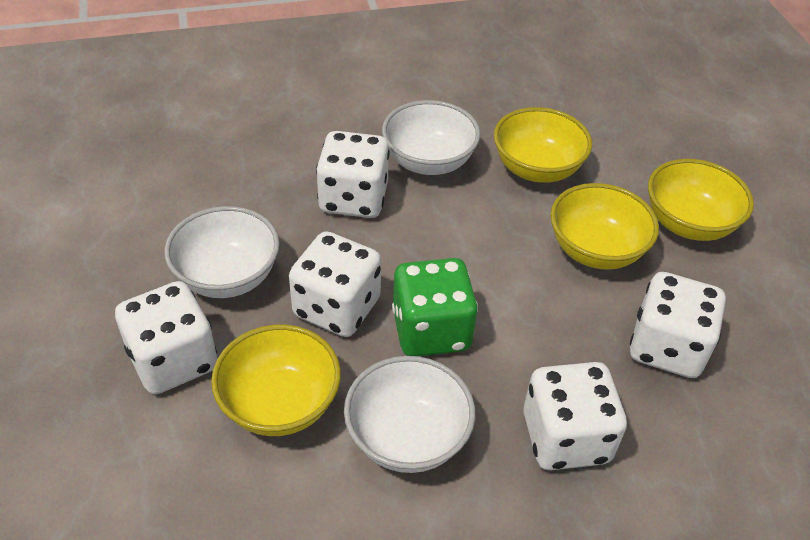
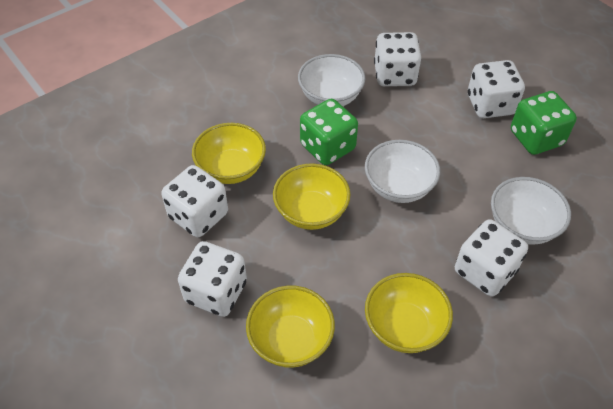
green dice: 1 -> 2

